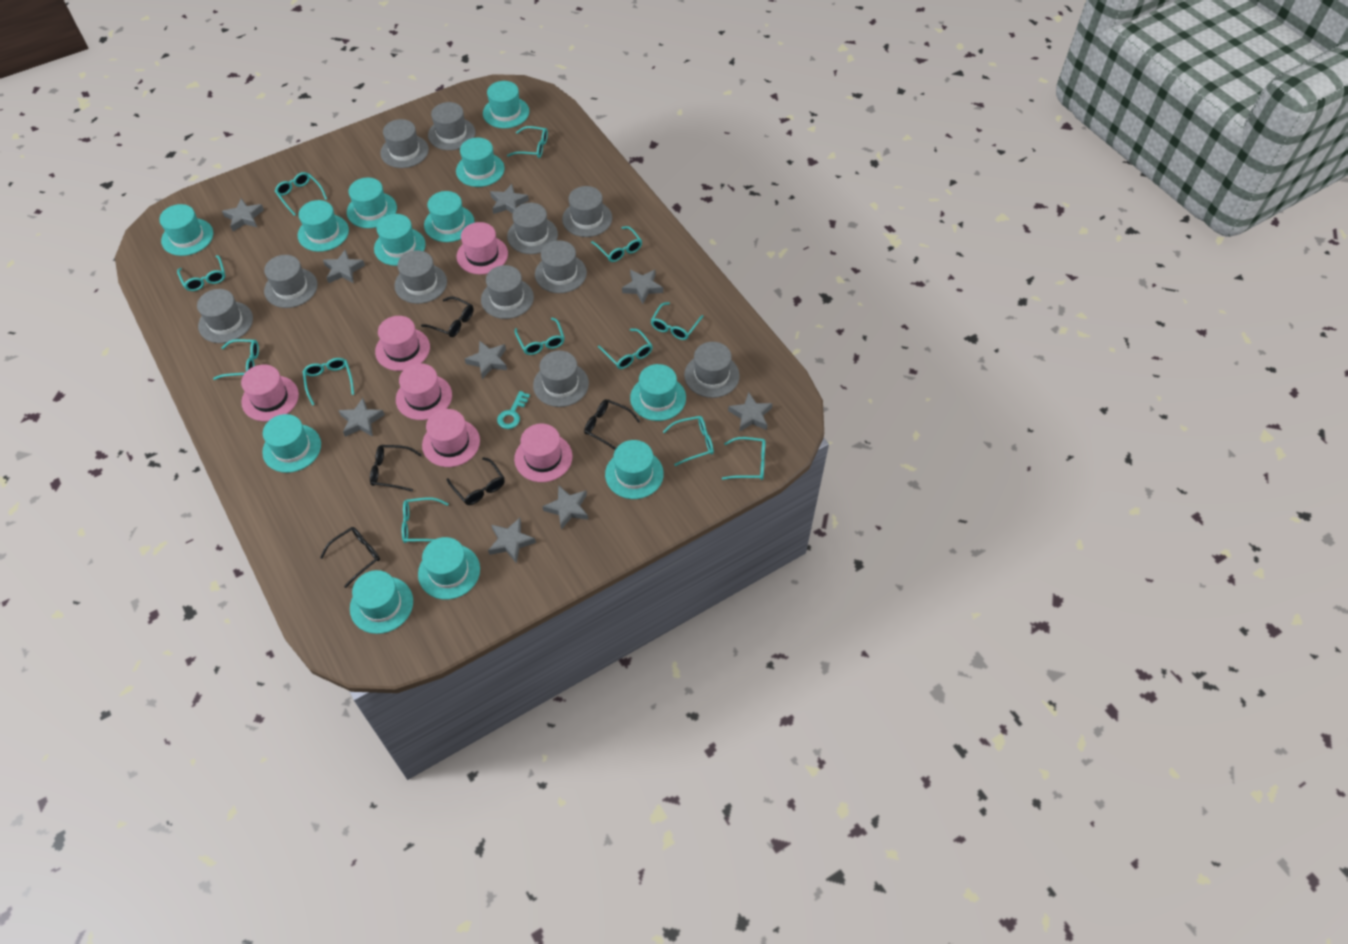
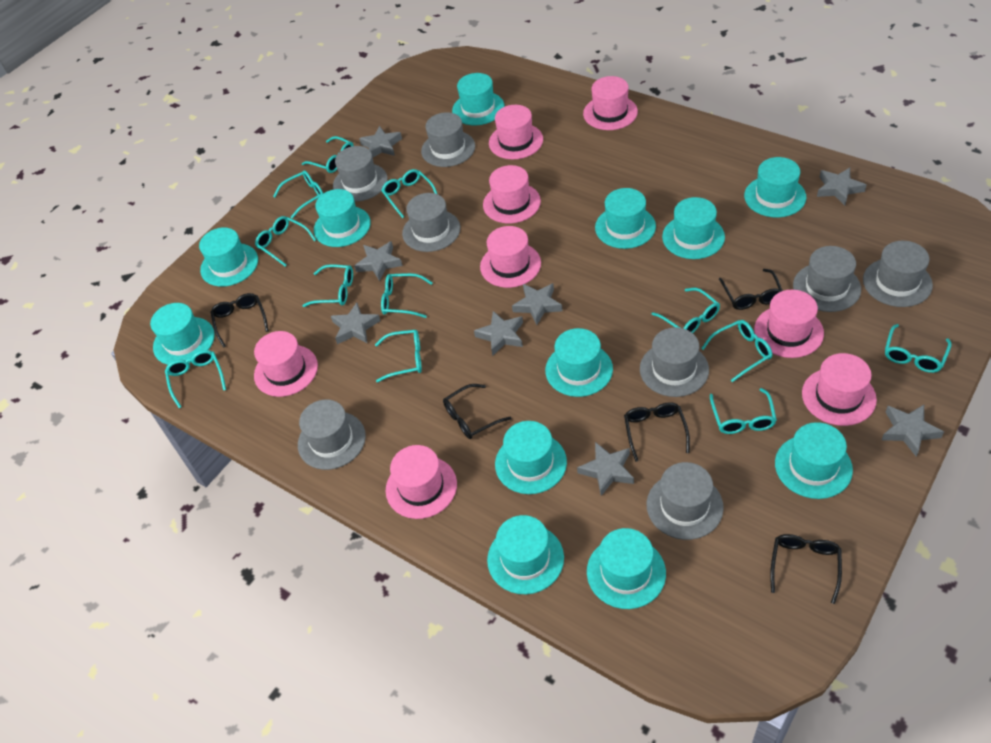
grey hat: 11 -> 8
grey star: 9 -> 8
pink hat: 6 -> 8
turquoise key: 1 -> 0

